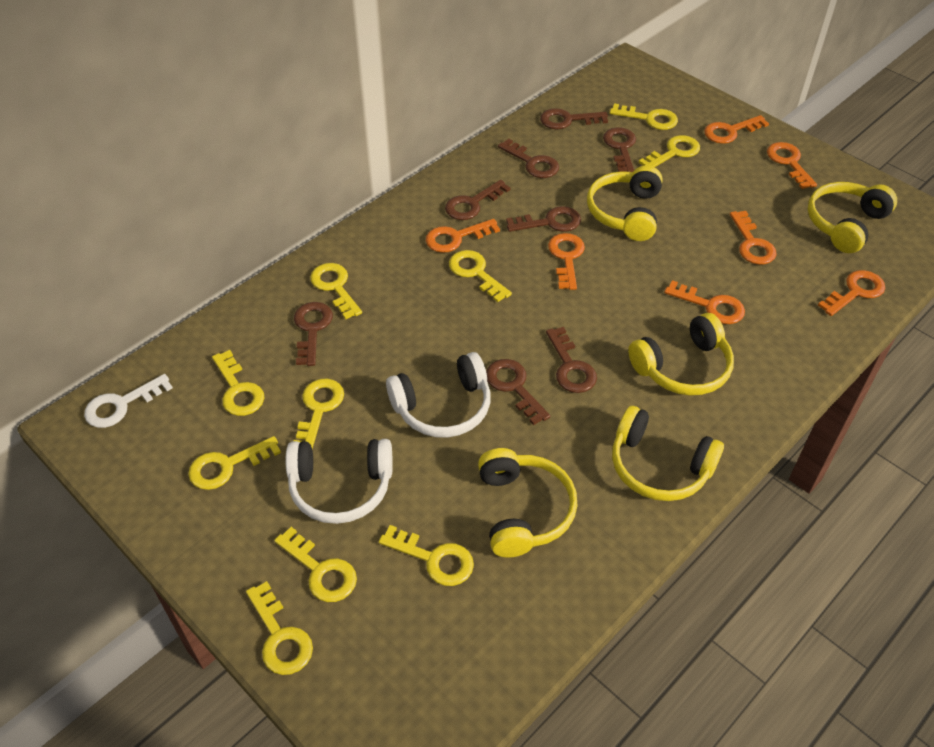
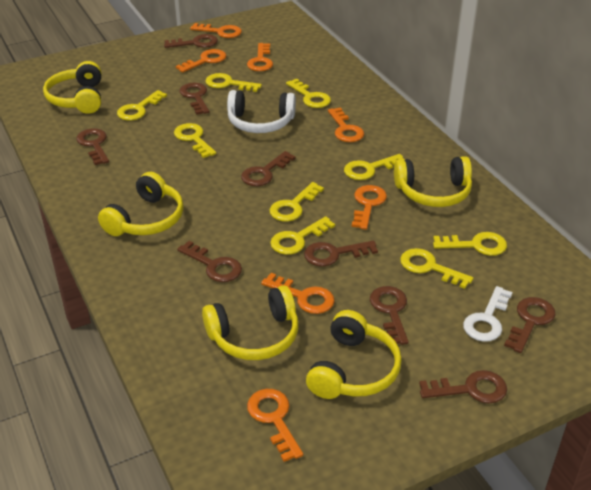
brown key: 8 -> 9
white headphones: 2 -> 1
yellow key: 10 -> 9

